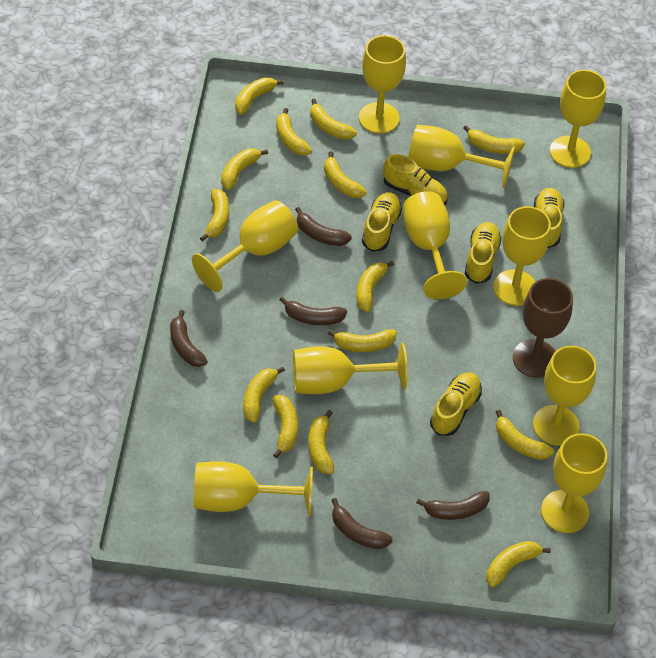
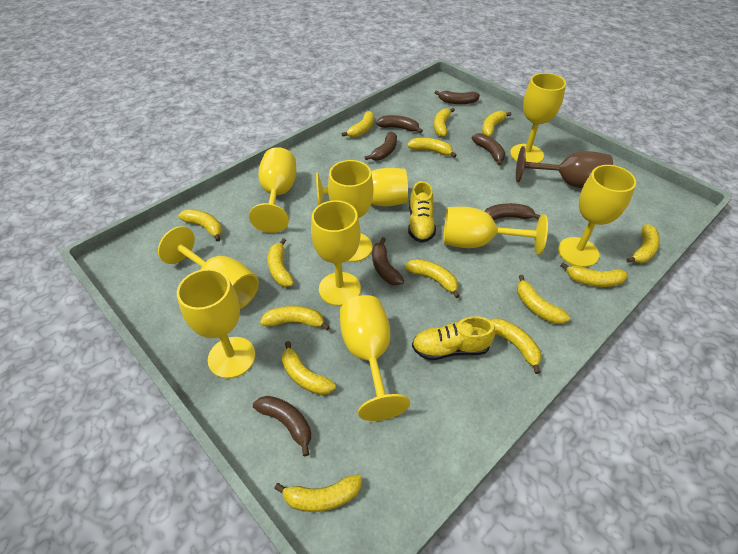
brown banana: 5 -> 7
yellow shoe: 5 -> 2

